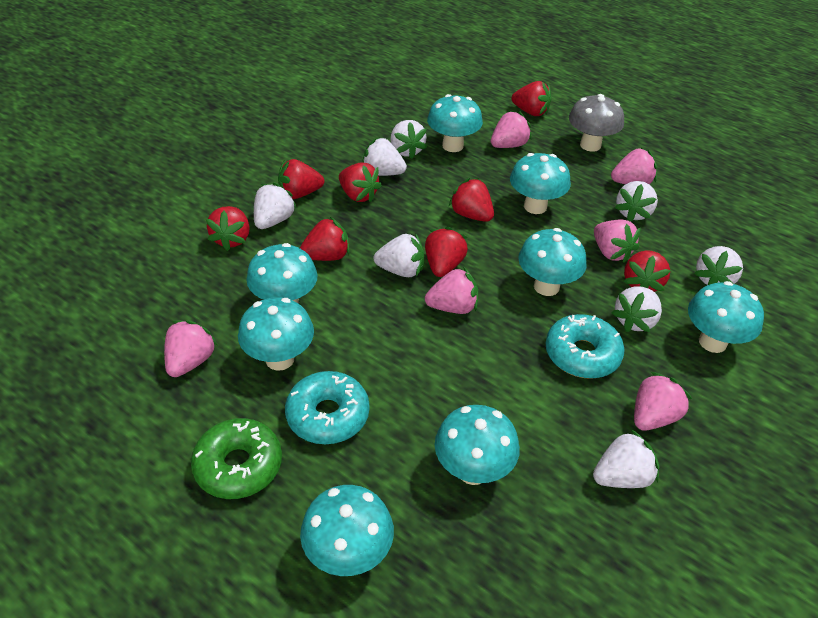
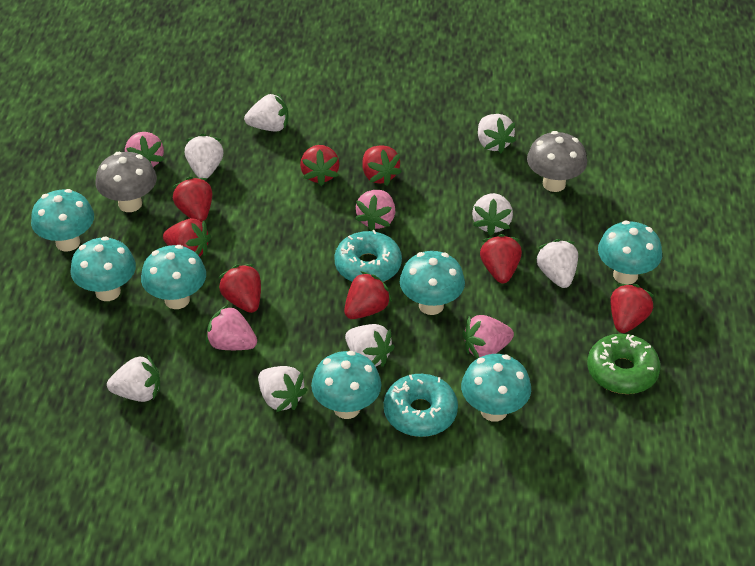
grey mushroom: 1 -> 2
pink strawberry: 6 -> 4
turquoise mushroom: 8 -> 7

